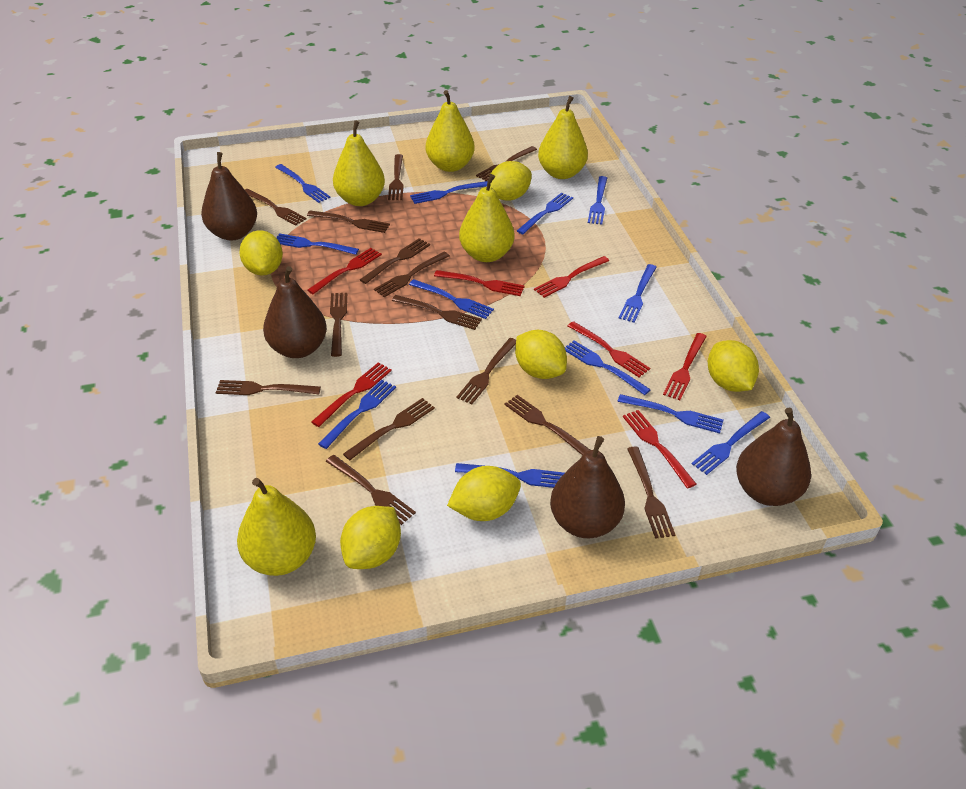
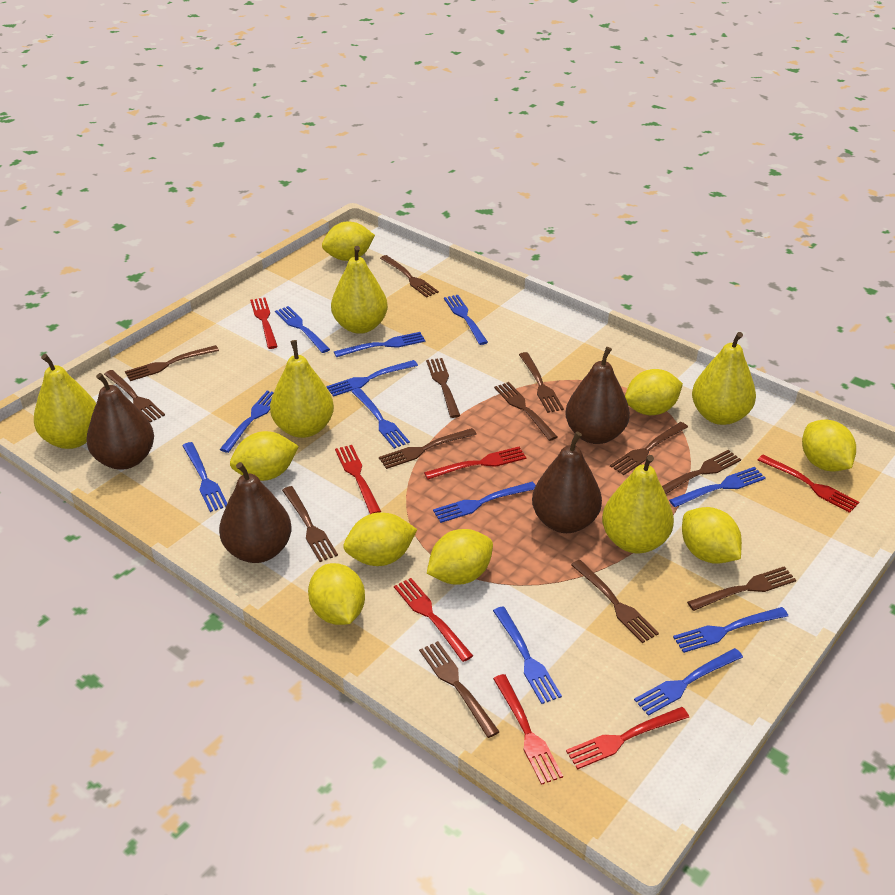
brown fork: 14 -> 13
yellow lemon: 6 -> 8

